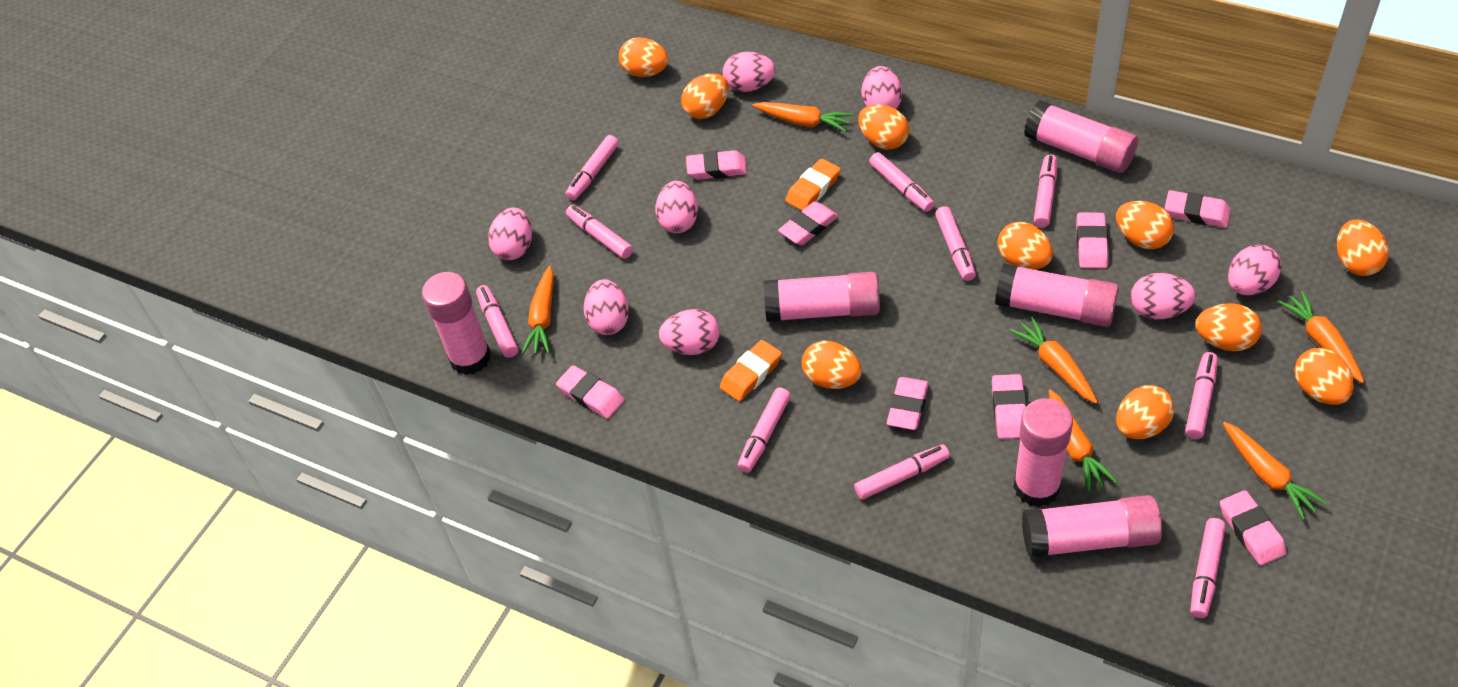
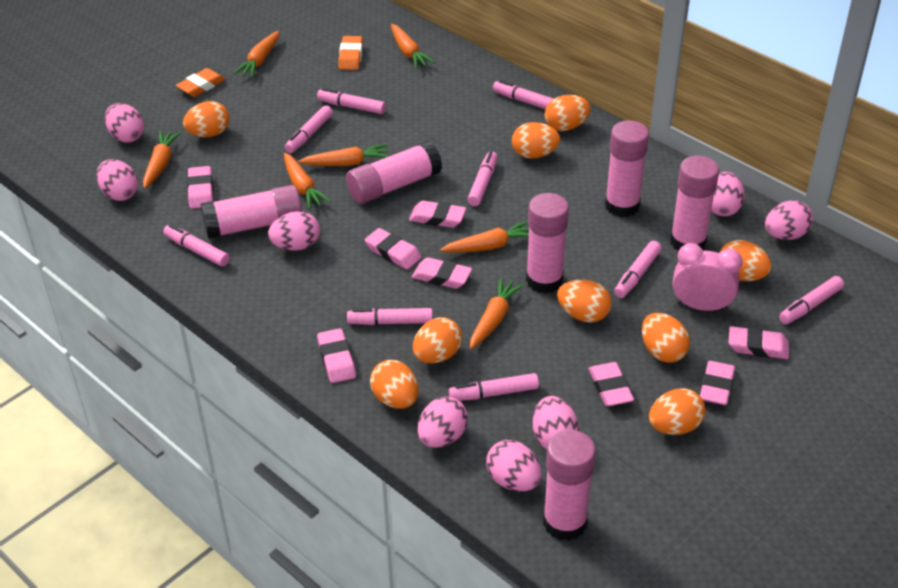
orange carrot: 6 -> 7
orange egg: 10 -> 9
pink clock: 0 -> 1
pink marker: 10 -> 9

